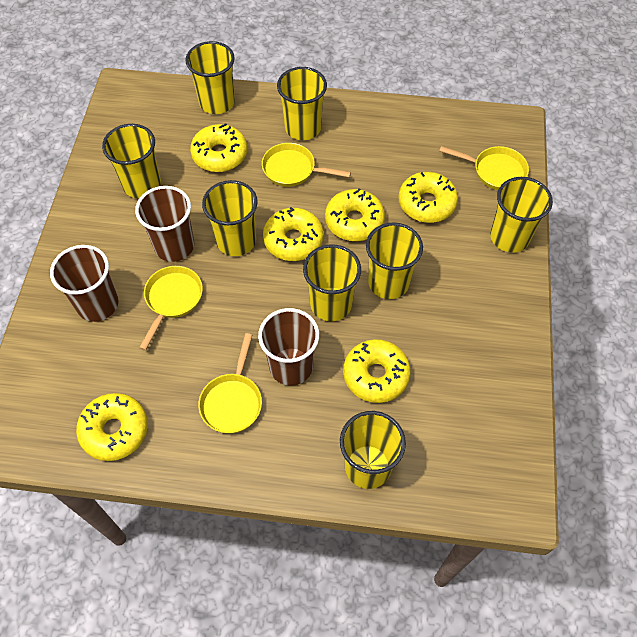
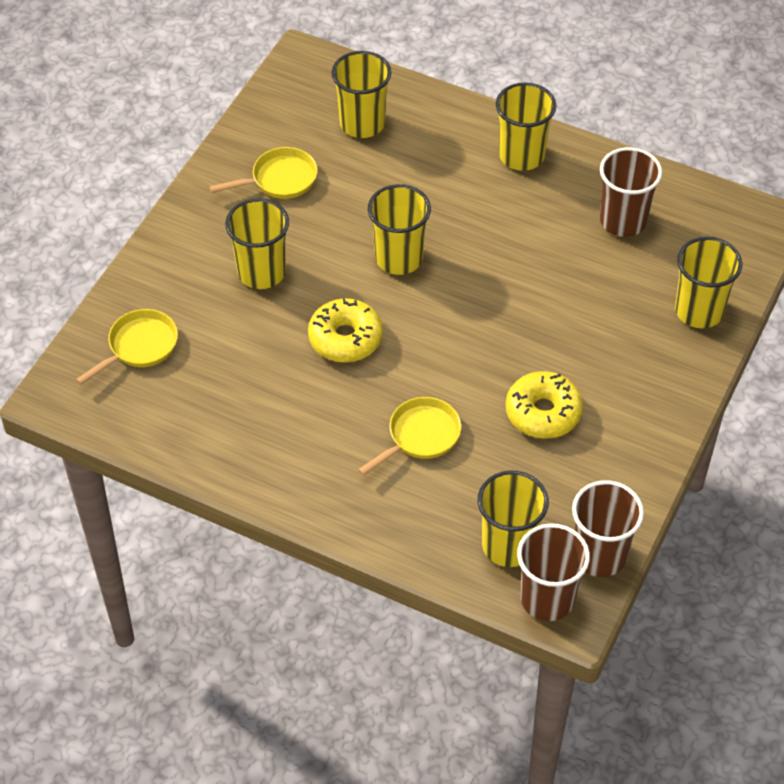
yellow cup: 8 -> 6
yellow donut: 6 -> 2
yellow pan: 4 -> 3

